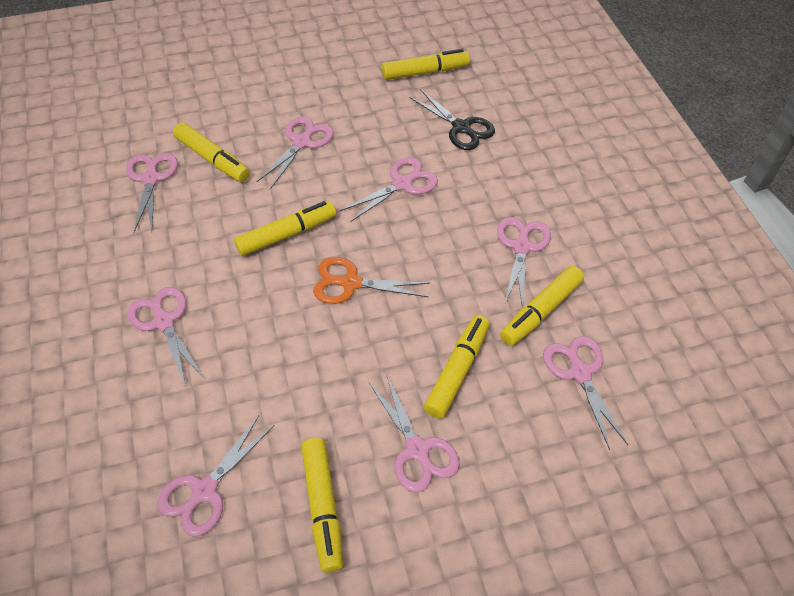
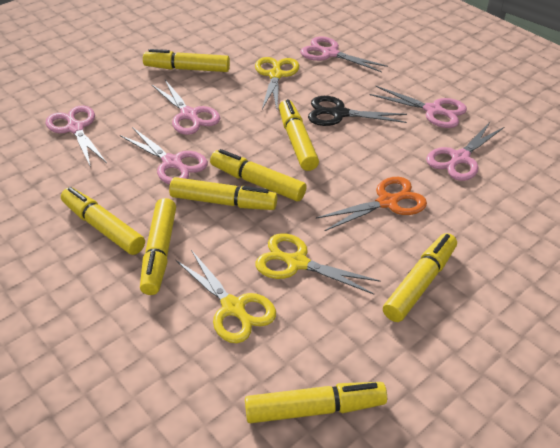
pink scissors: 8 -> 6
yellow marker: 6 -> 8
yellow scissors: 0 -> 3

